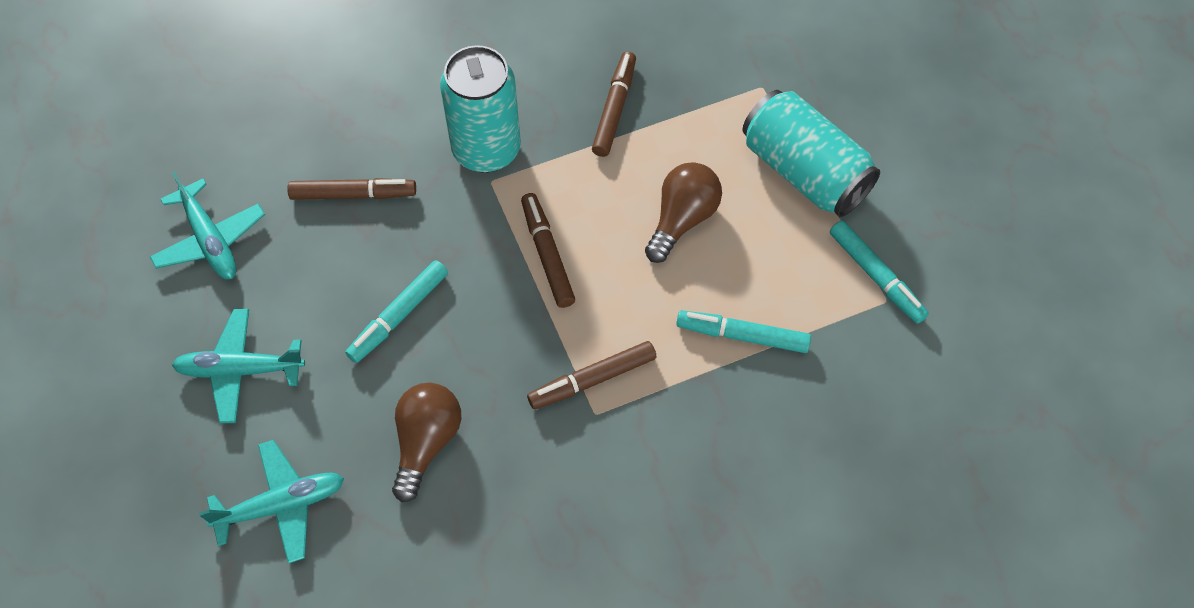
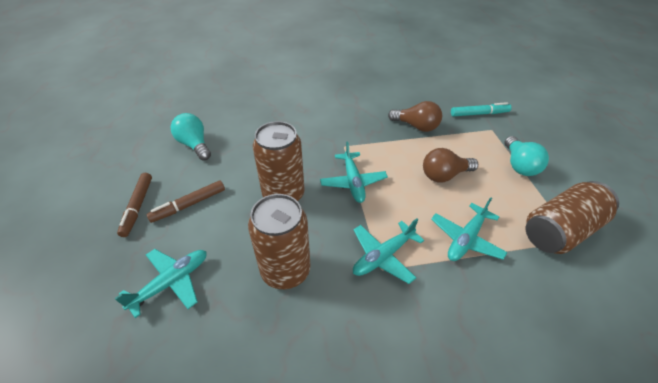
brown can: 0 -> 3
brown marker: 4 -> 2
turquoise can: 2 -> 0
turquoise light bulb: 0 -> 2
turquoise marker: 3 -> 1
turquoise plane: 3 -> 4

